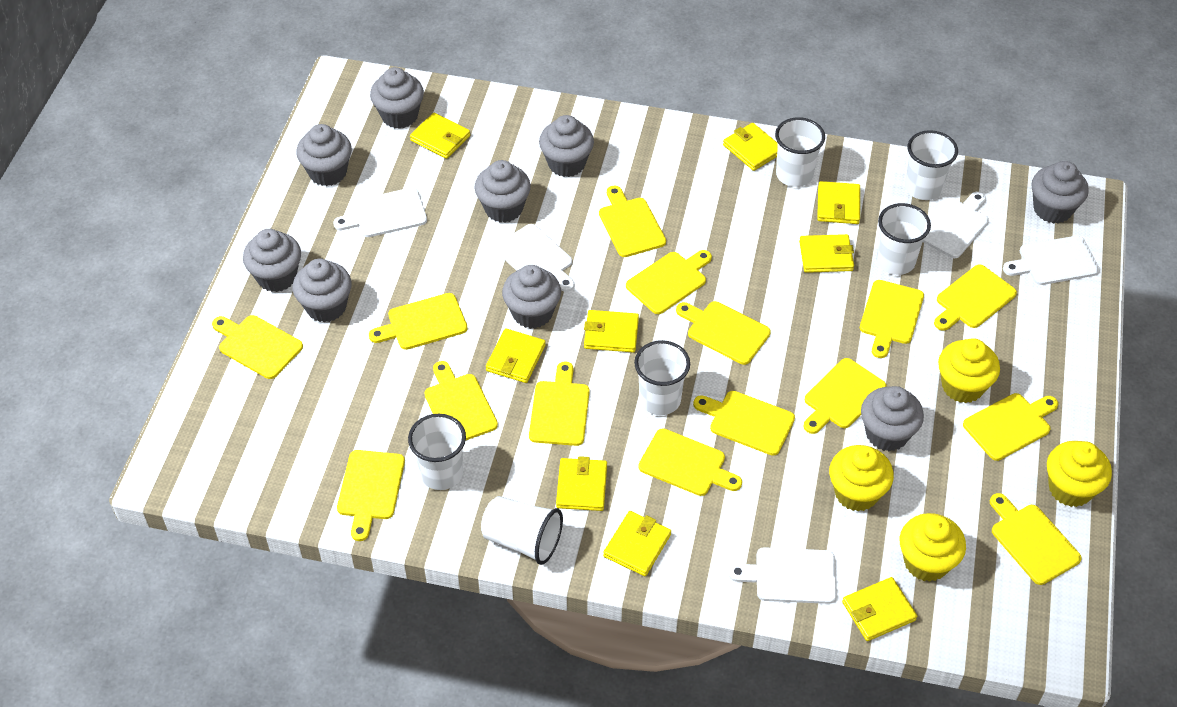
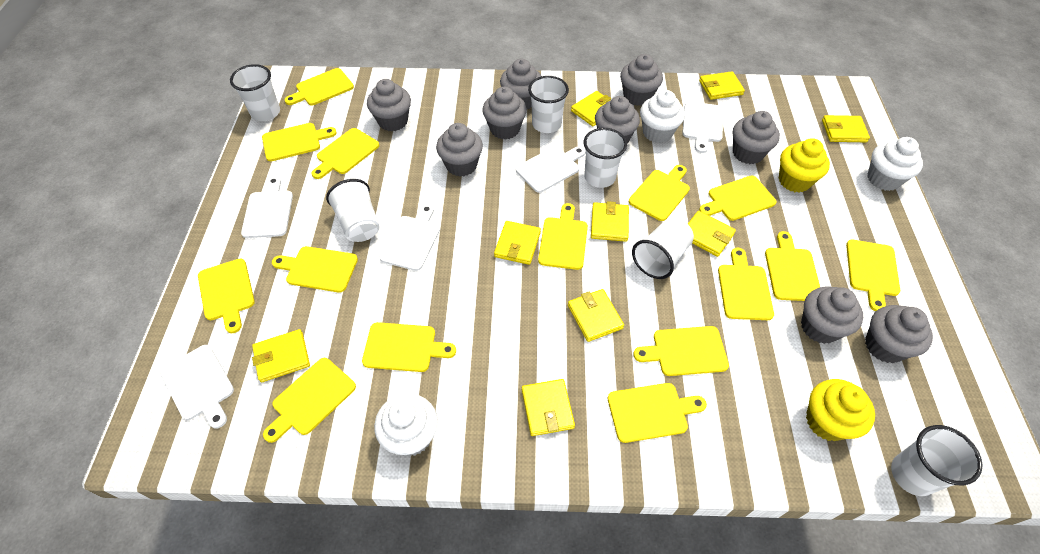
white cupcake: 0 -> 3
yellow cupcake: 4 -> 2

